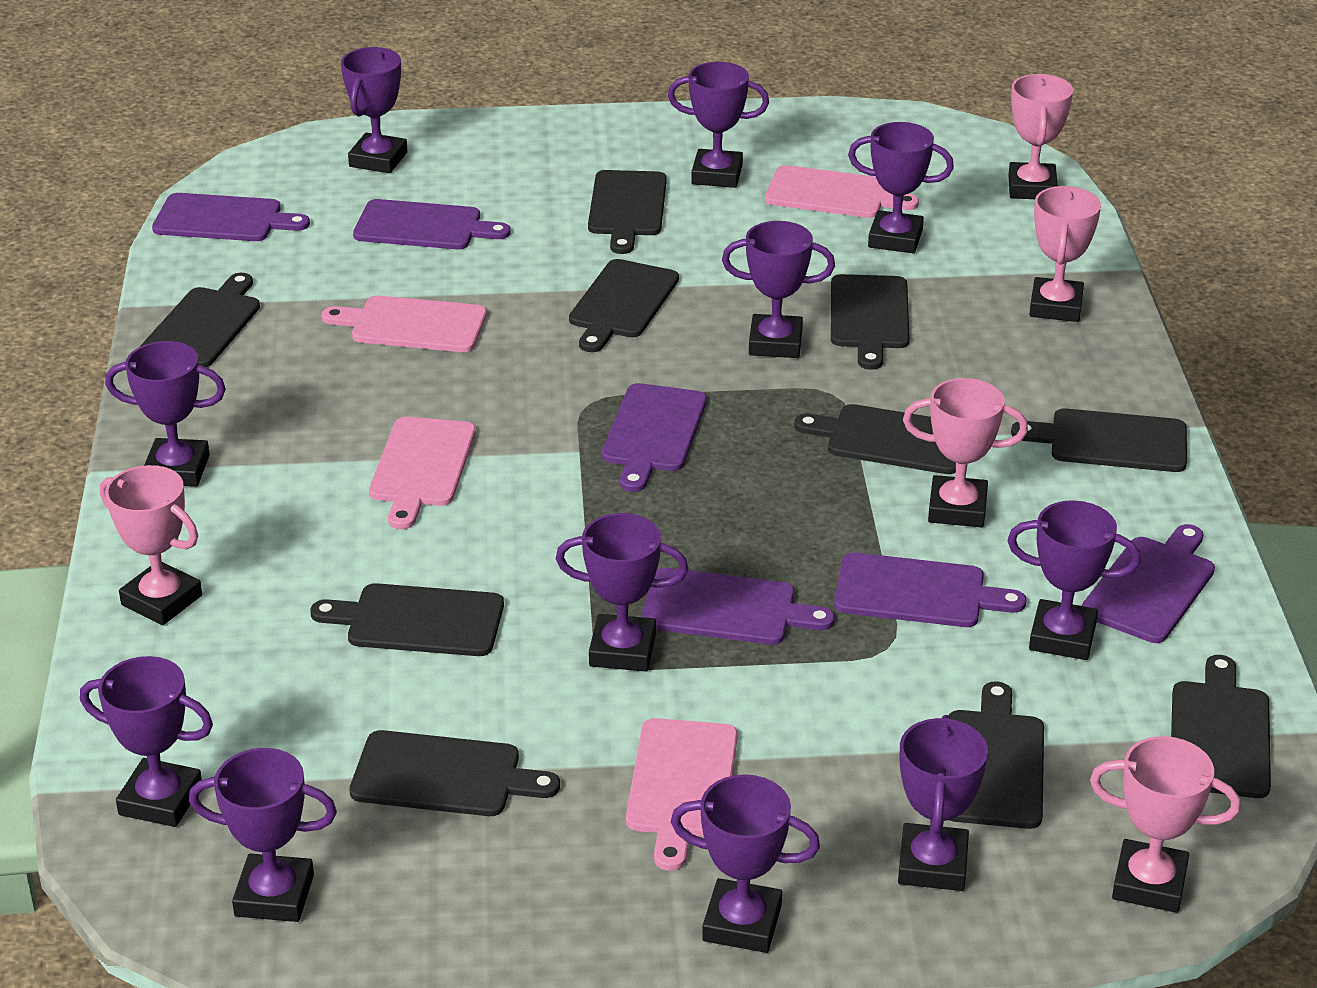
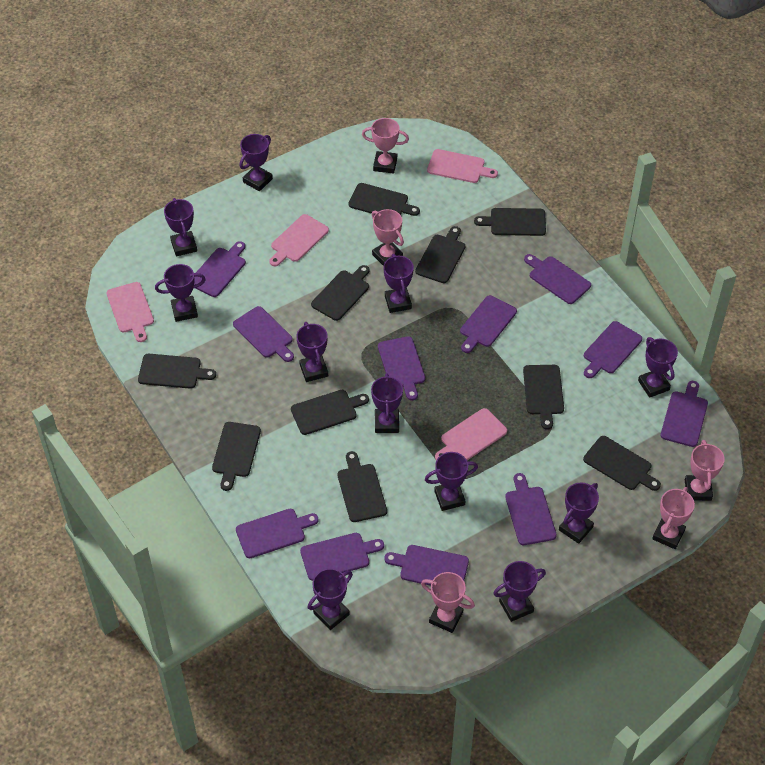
purple cutting board: 6 -> 11

